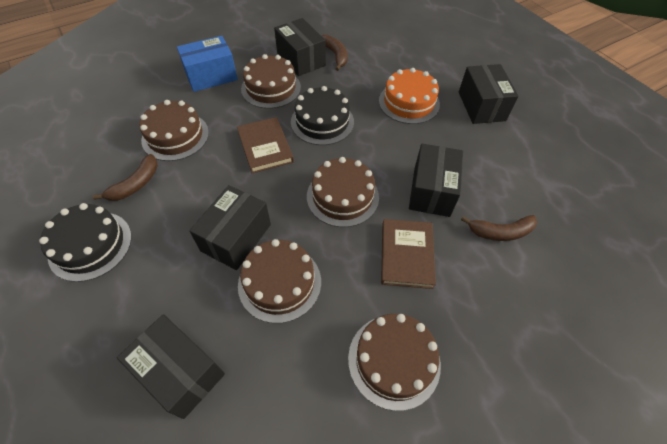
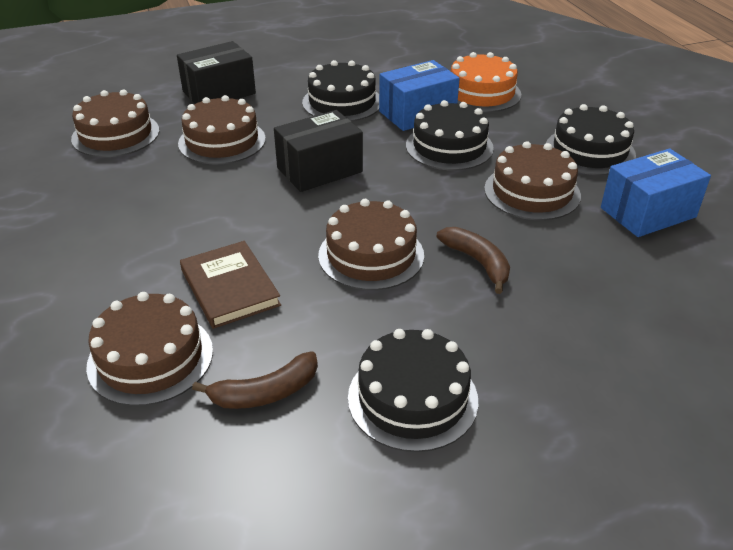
black box: 5 -> 2
black cake: 2 -> 4
blue box: 1 -> 2
brown banana: 3 -> 2
brown book: 2 -> 1

